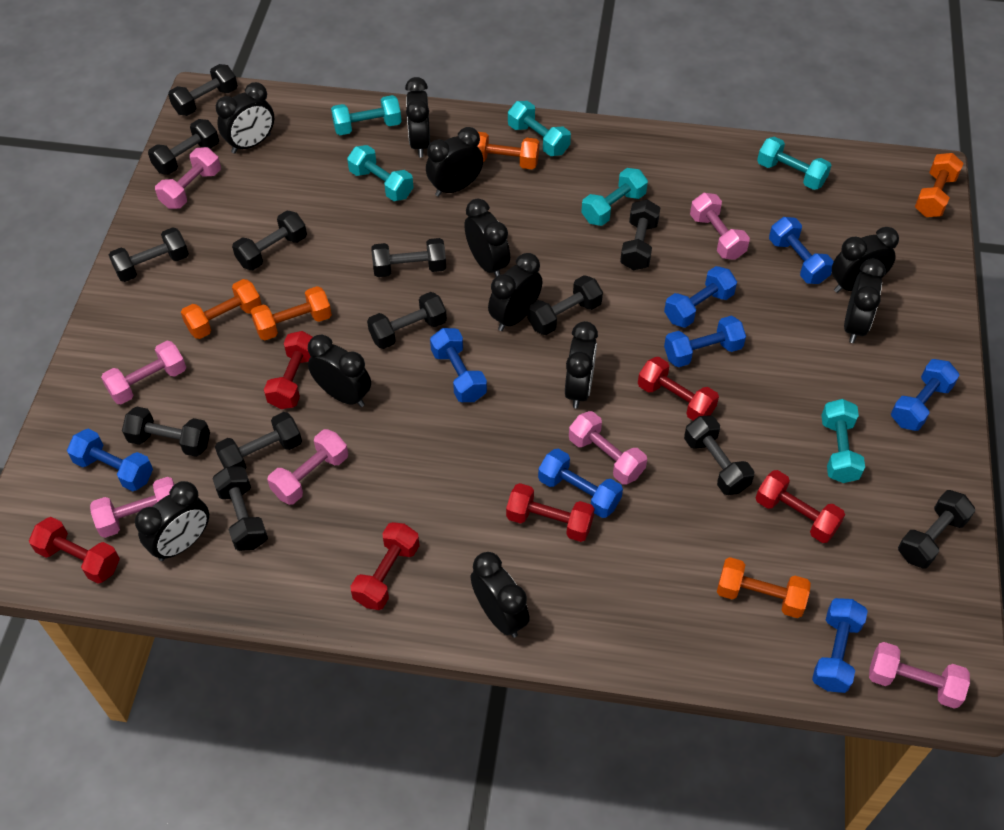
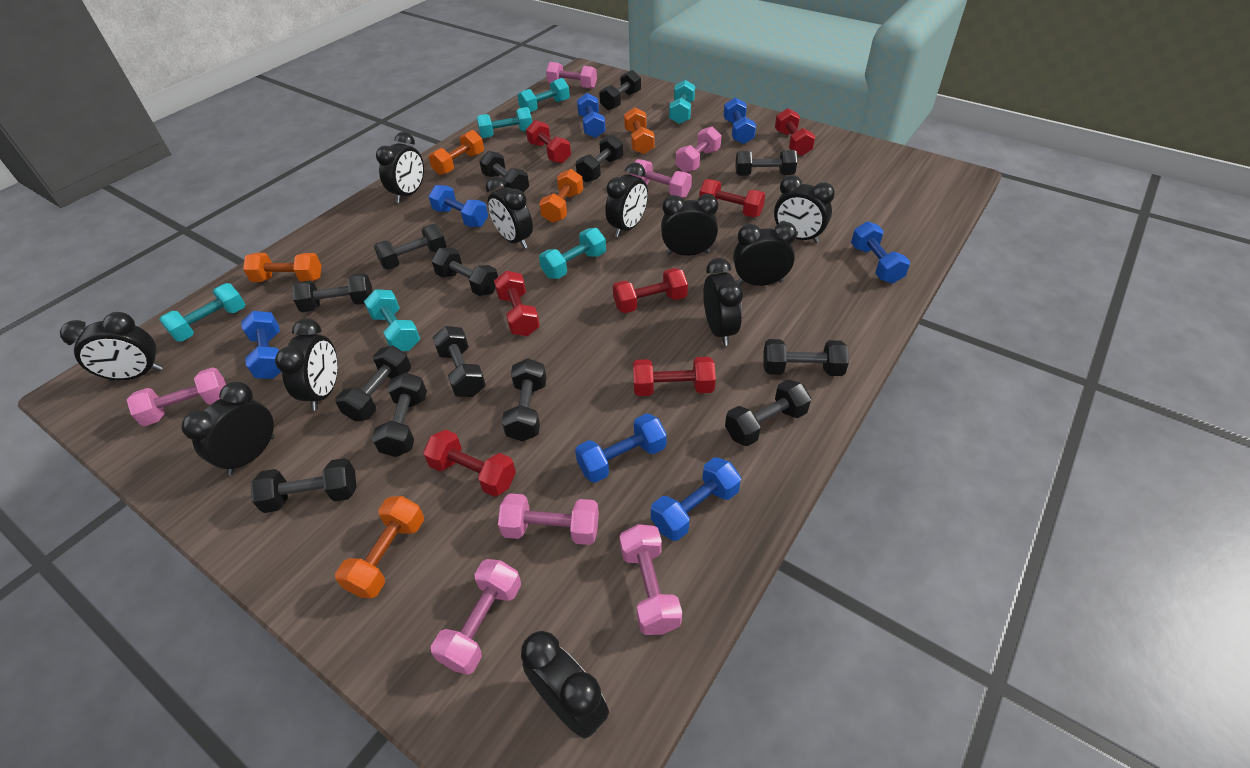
black dumbbell: 13 -> 14
blue dumbbell: 8 -> 7
red dumbbell: 6 -> 7

